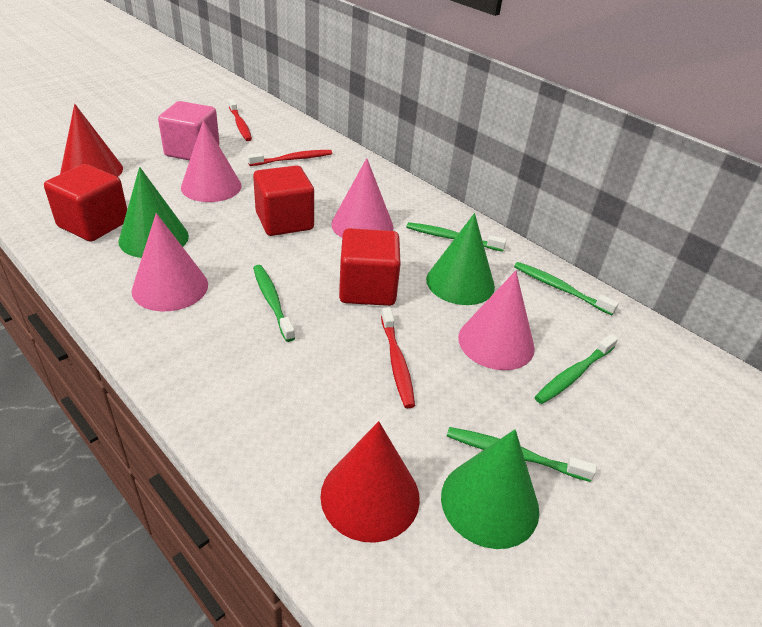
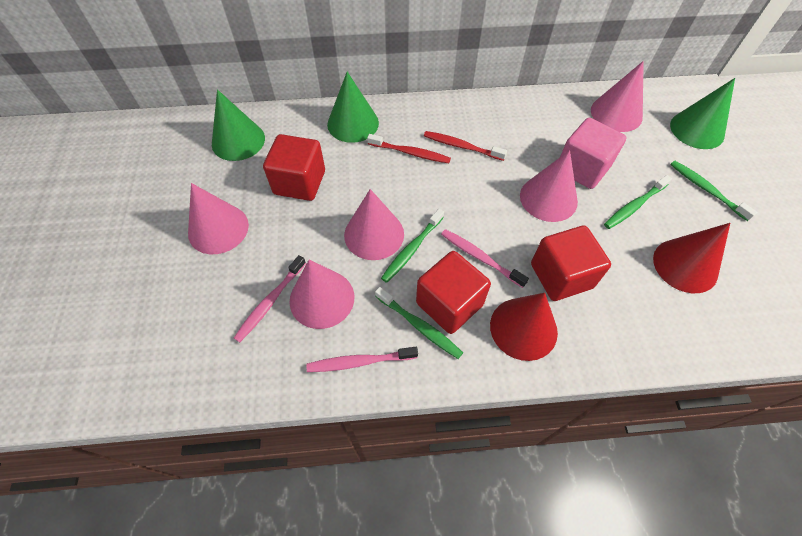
green toothbrush: 5 -> 4
pink cone: 4 -> 5
pink toothbrush: 0 -> 3
red toothbrush: 3 -> 2

